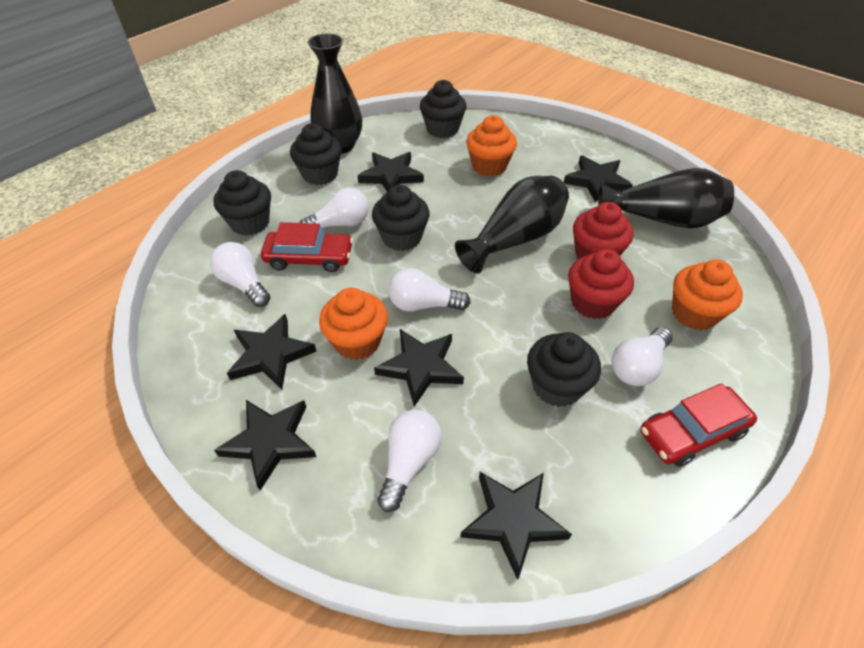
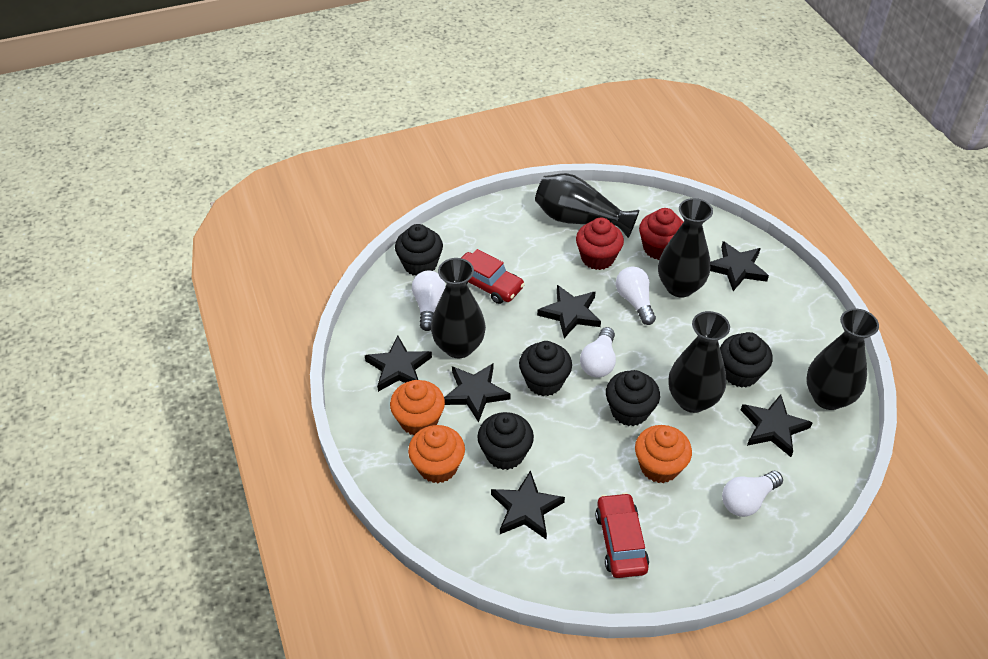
black vase: 3 -> 5
white light bulb: 5 -> 4

